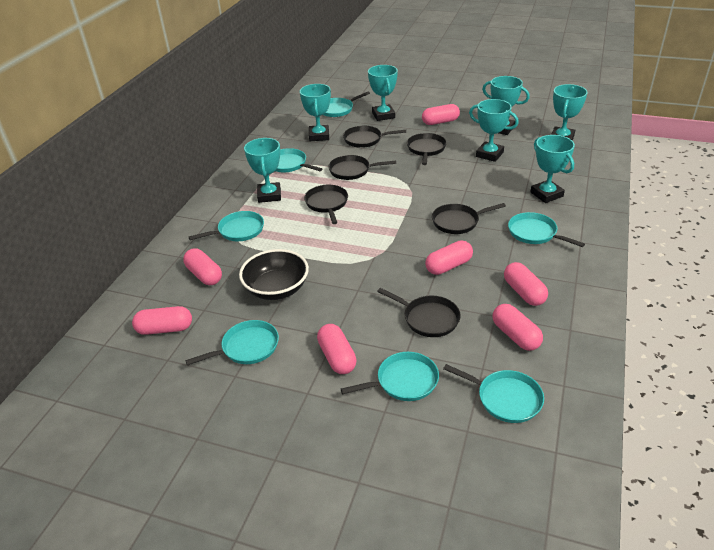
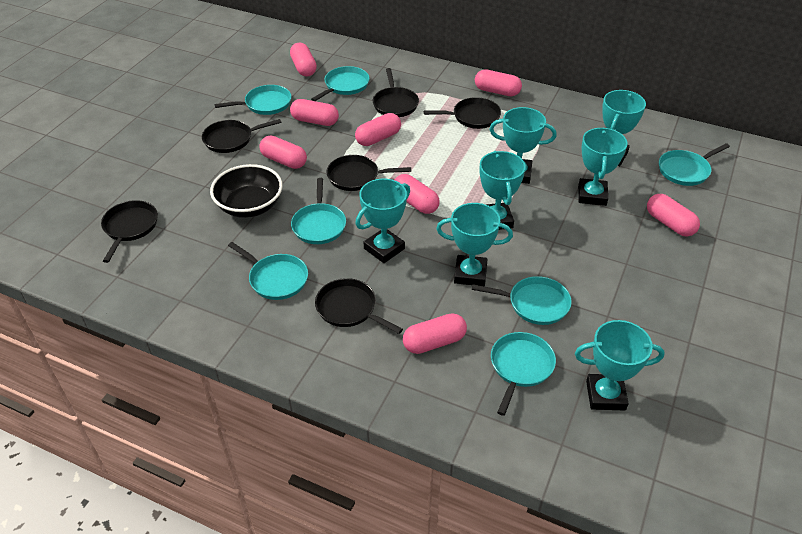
pink capsule: 7 -> 8

